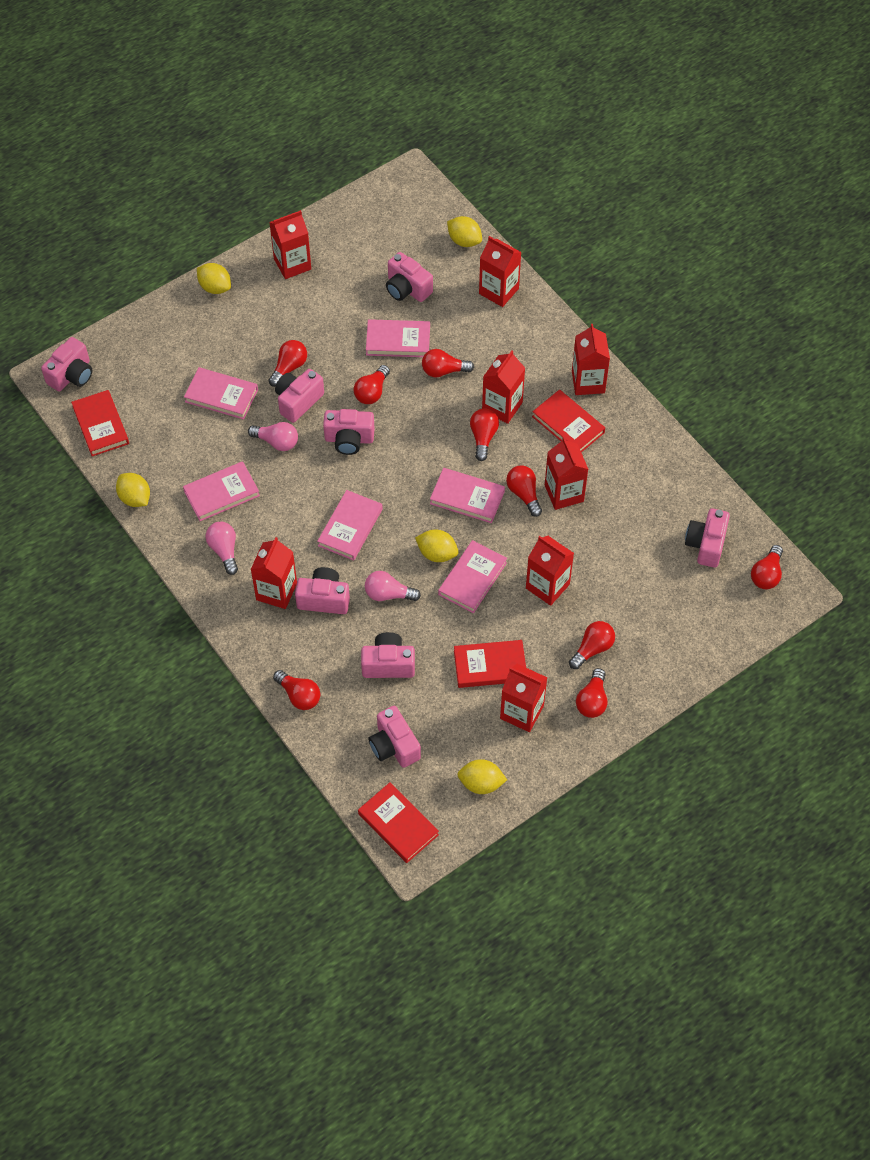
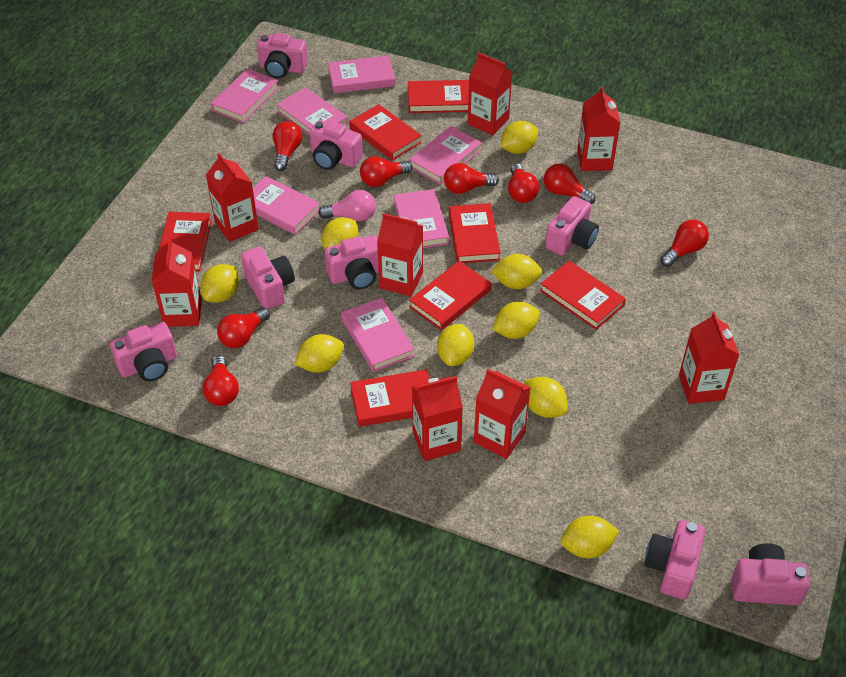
pink book: 6 -> 7
pink light bulb: 3 -> 1
red book: 4 -> 7
red light bulb: 9 -> 8
yellow lemon: 5 -> 9

